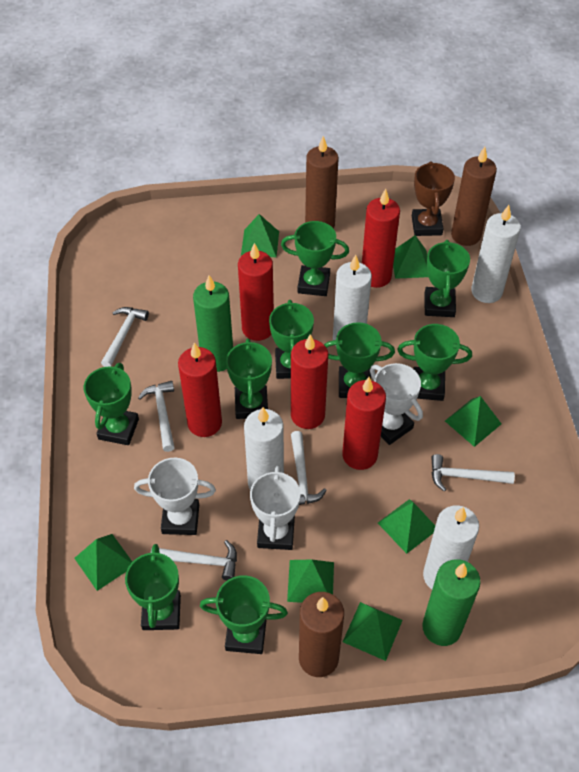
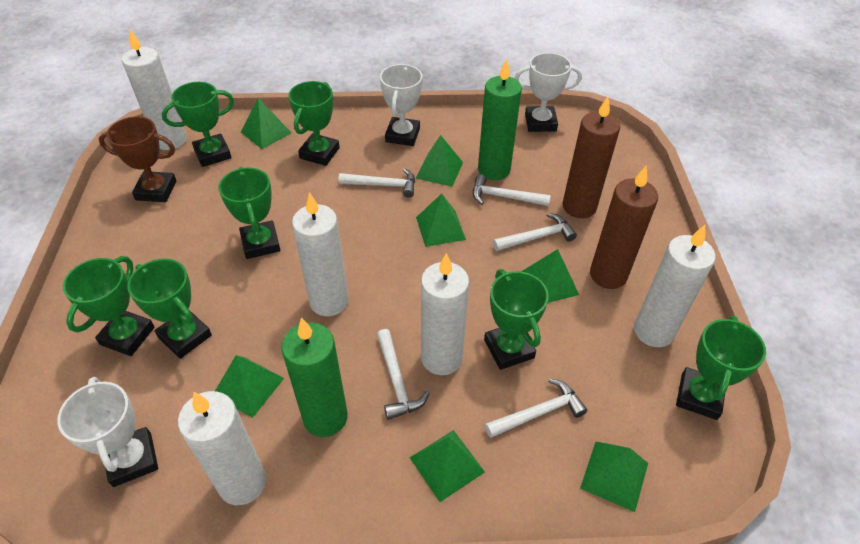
brown candle: 3 -> 2
green trophy: 9 -> 7
red candle: 5 -> 0
white candle: 4 -> 5

